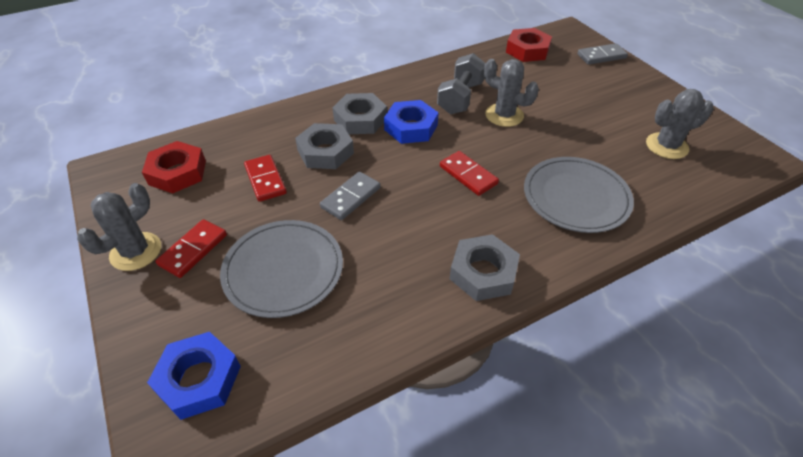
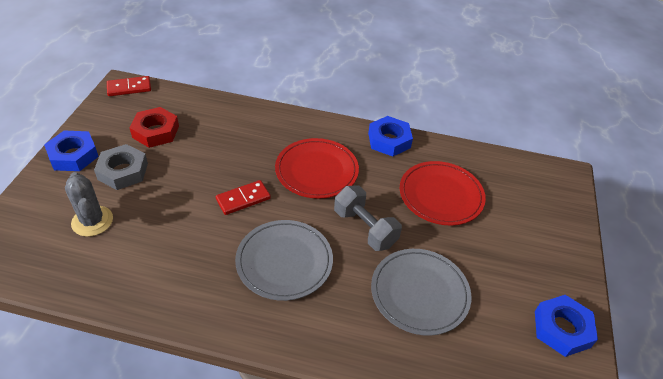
blue nut: 2 -> 3
grey cactus: 3 -> 1
grey domino: 2 -> 0
grey nut: 3 -> 1
red domino: 3 -> 2
red nut: 2 -> 1
red plate: 0 -> 2

